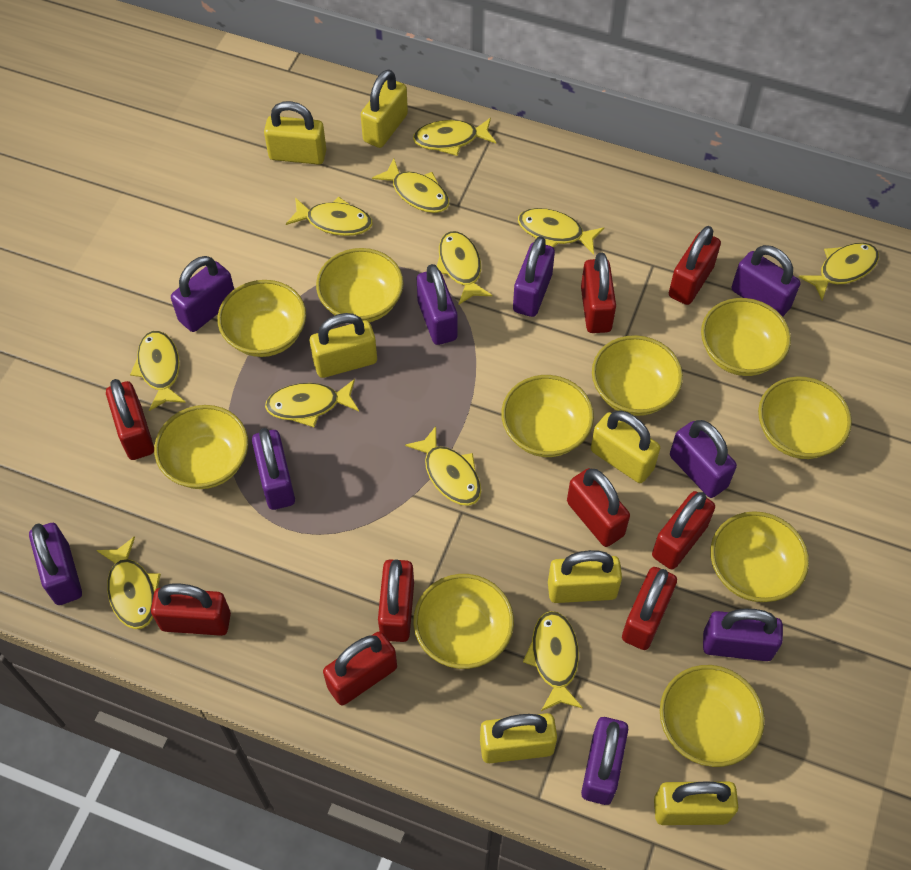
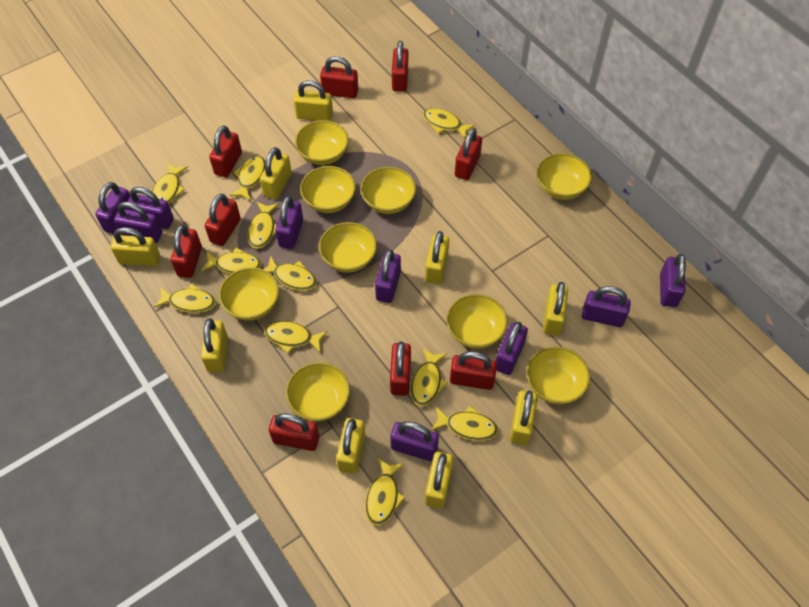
yellow bowl: 10 -> 9
yellow padlock: 7 -> 9

